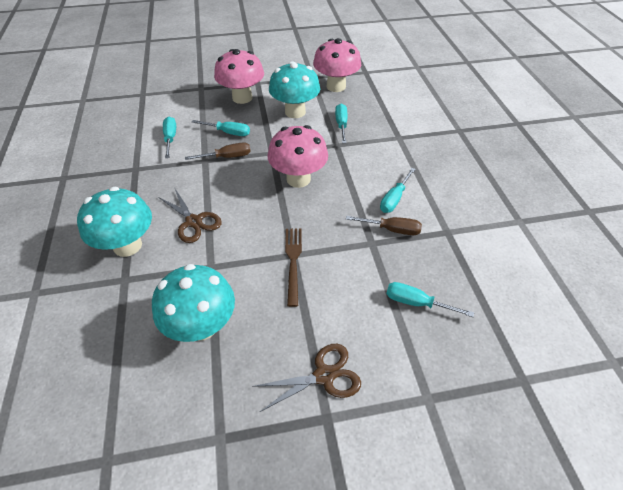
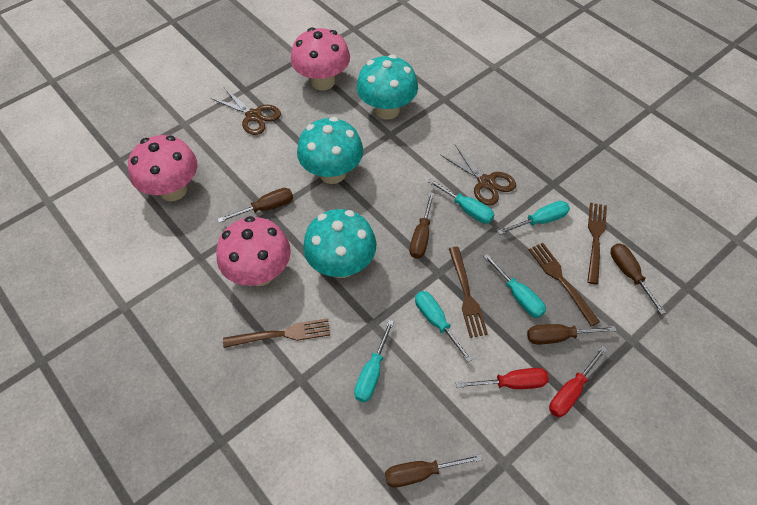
brown fork: 1 -> 4
brown screwdriver: 2 -> 5
red screwdriver: 0 -> 2

